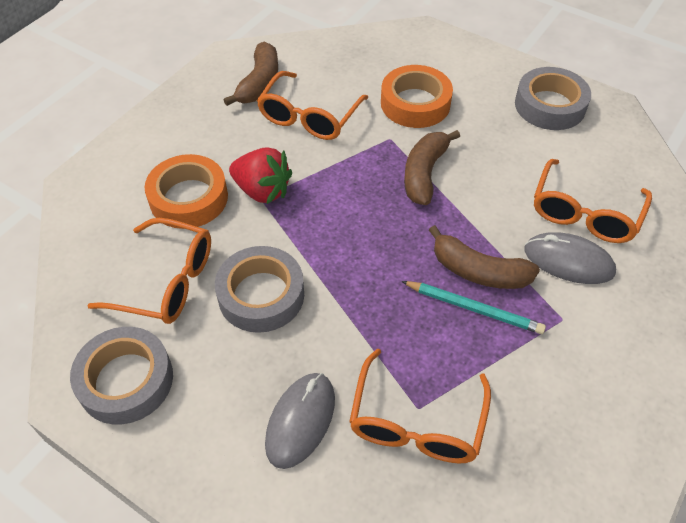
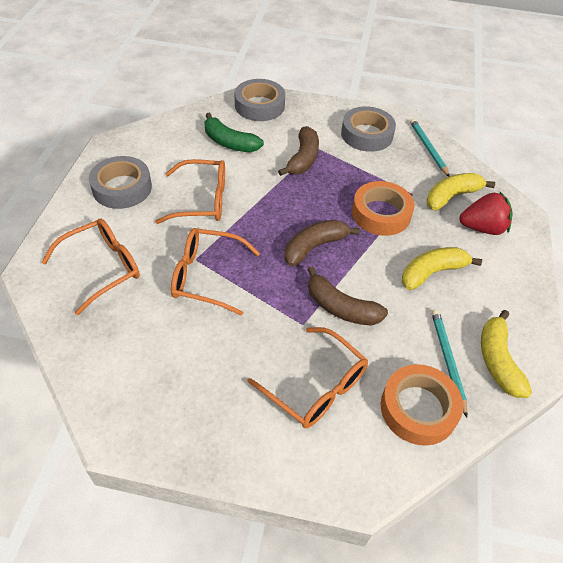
green banana: 0 -> 1
grey mouse: 2 -> 0
turquoise pencil: 1 -> 2
yellow banana: 0 -> 3

